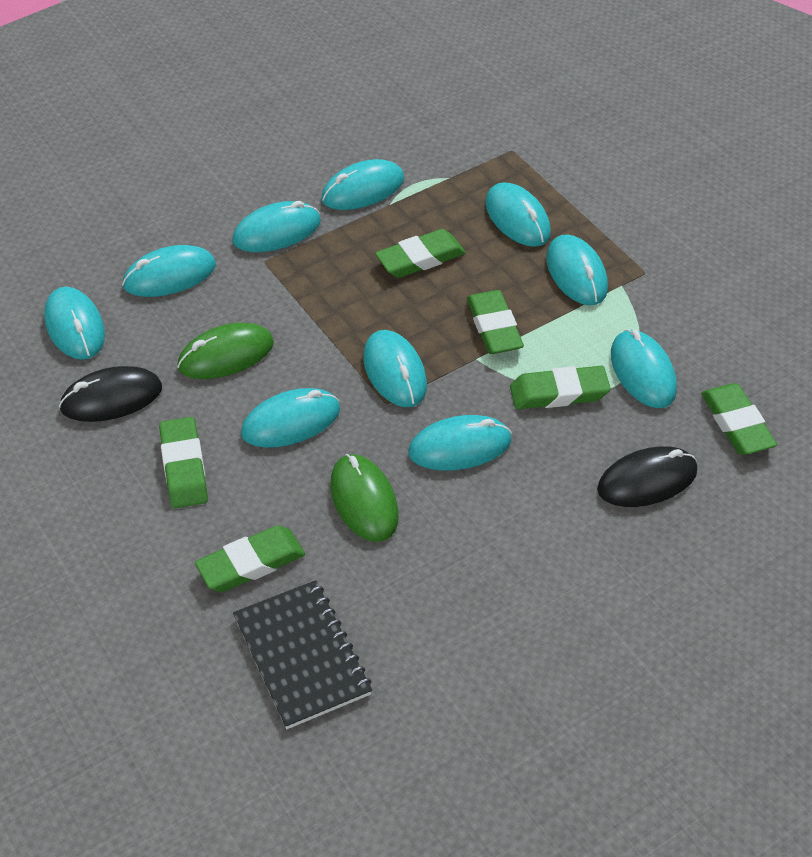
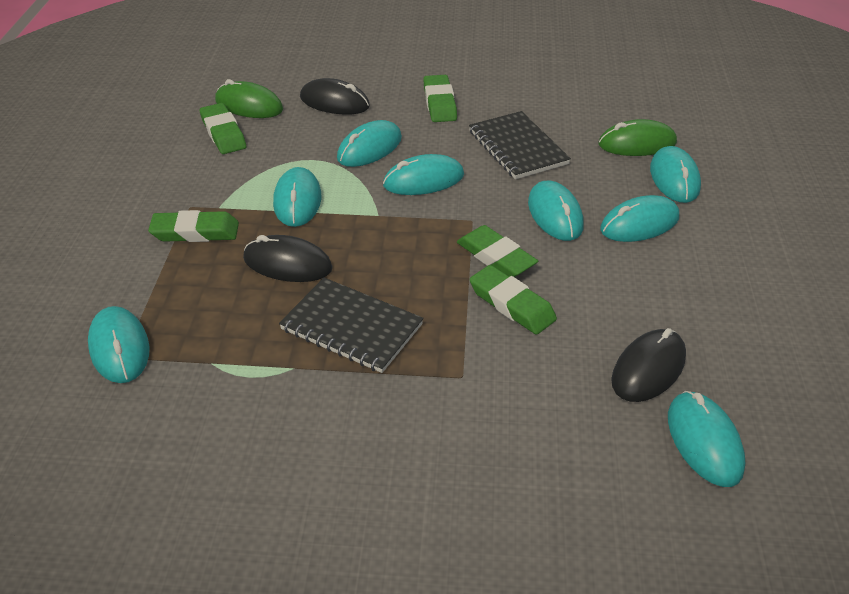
black mouse: 2 -> 3
black notebook: 1 -> 2
green eraser: 6 -> 5
turquoise mouse: 10 -> 8

